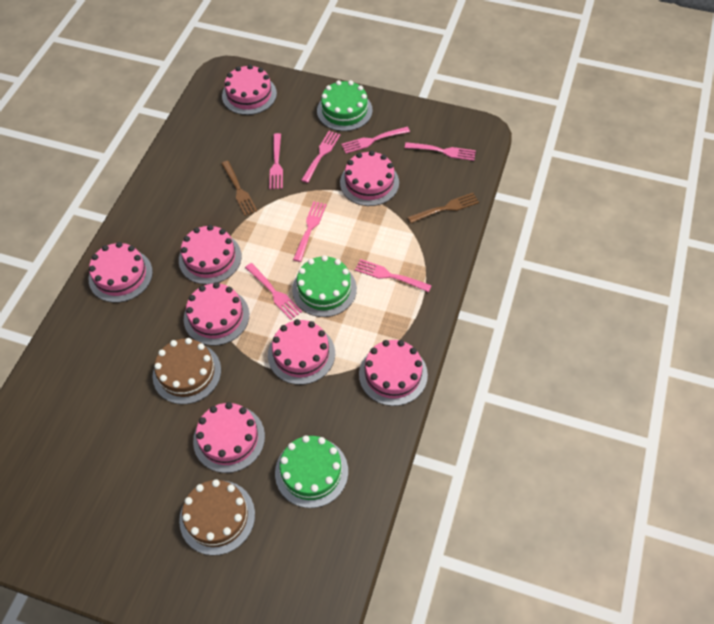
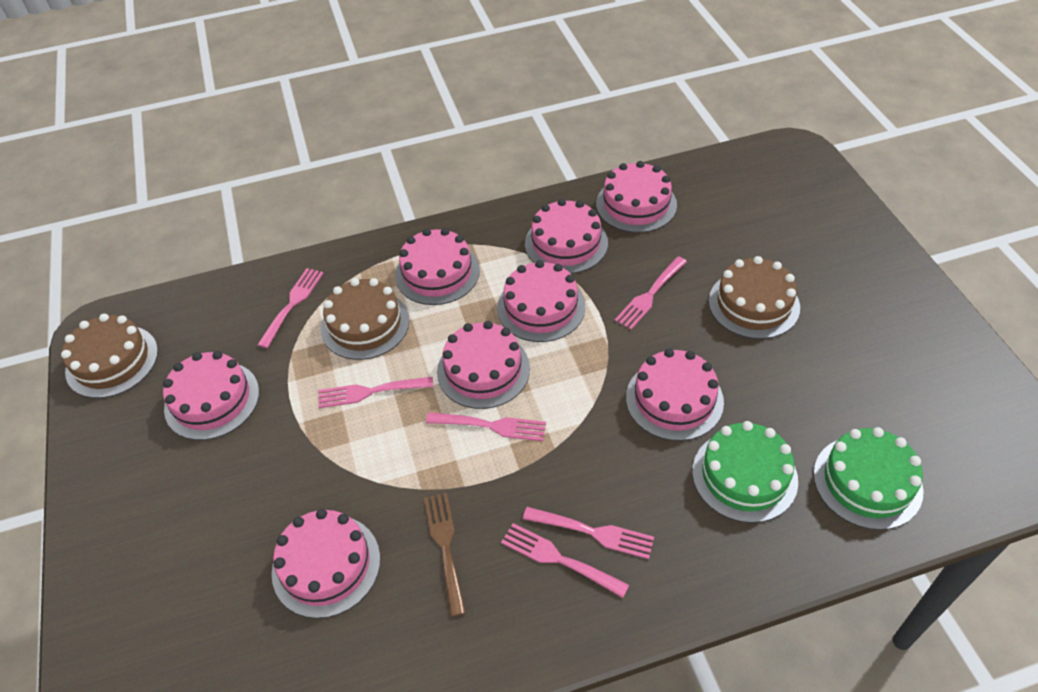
brown cake: 2 -> 3
brown fork: 2 -> 1
green cake: 3 -> 2
pink fork: 7 -> 6

